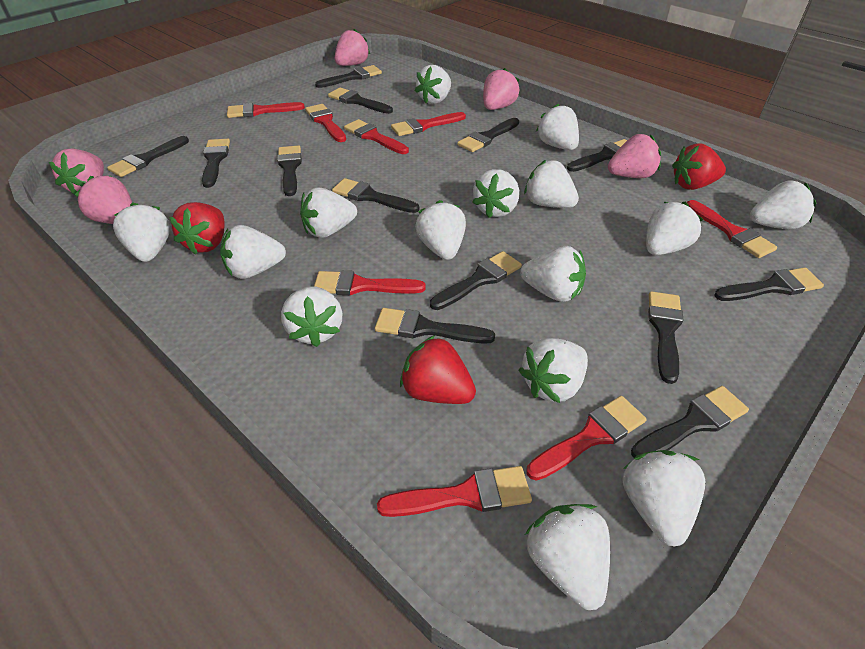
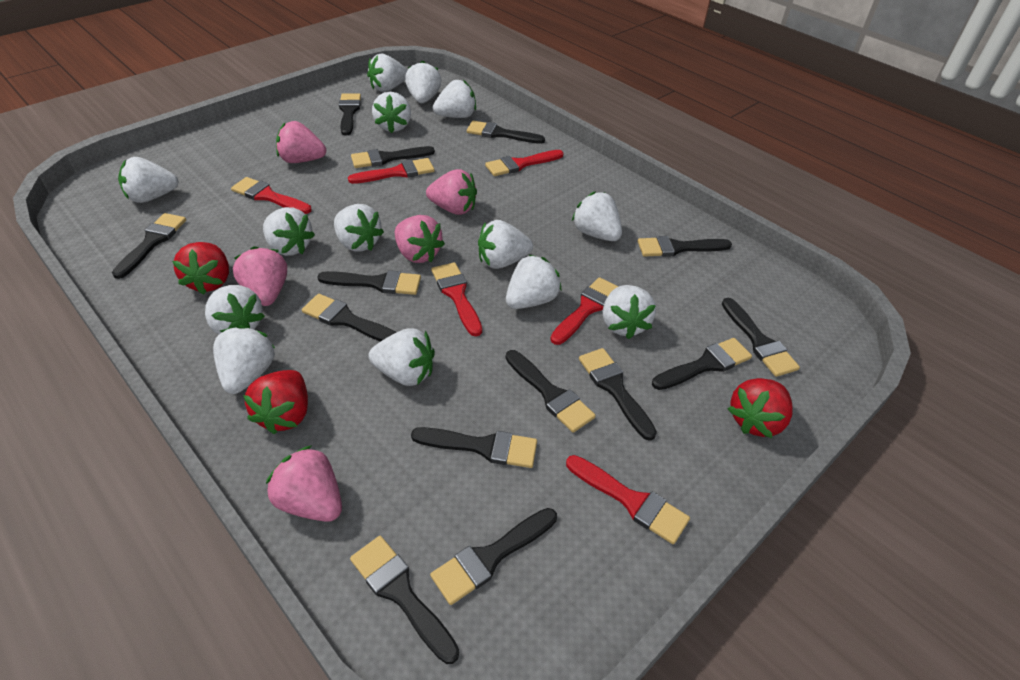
black brush: 13 -> 14
red brush: 8 -> 6
white strawberry: 15 -> 14

